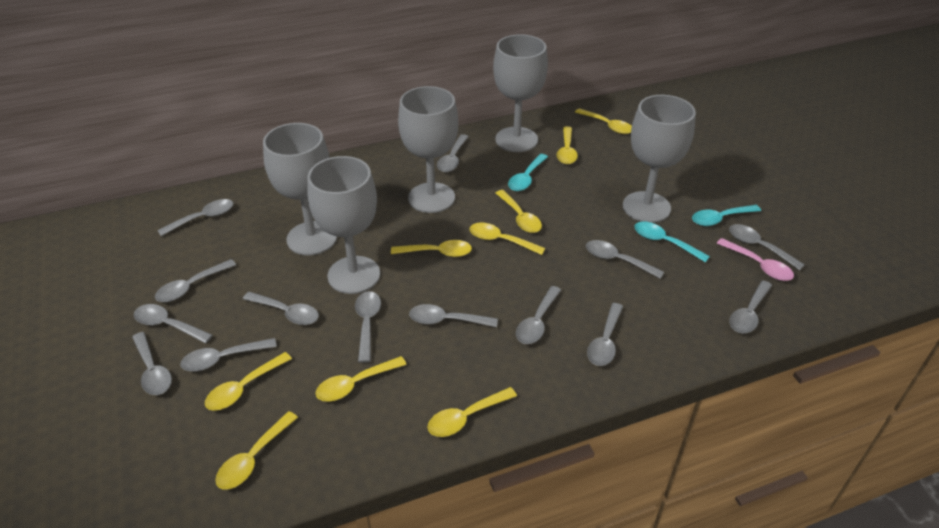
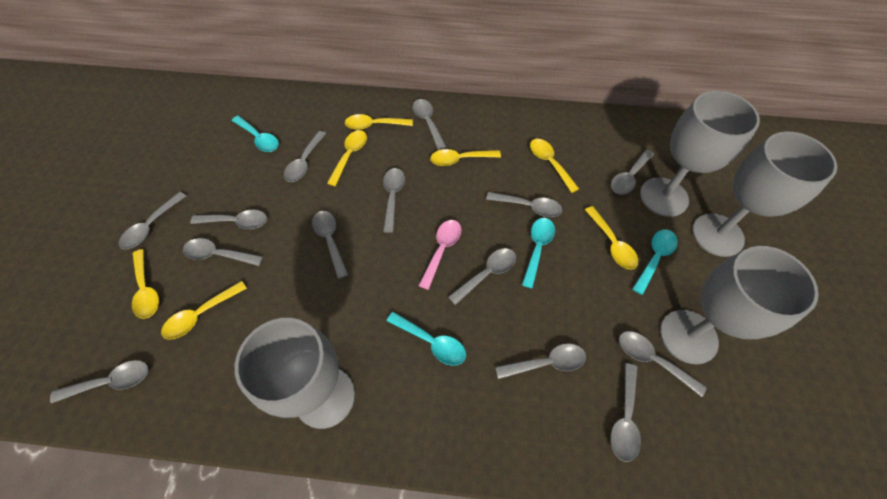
grey goblet: 5 -> 4
turquoise spoon: 3 -> 4
yellow spoon: 9 -> 7

